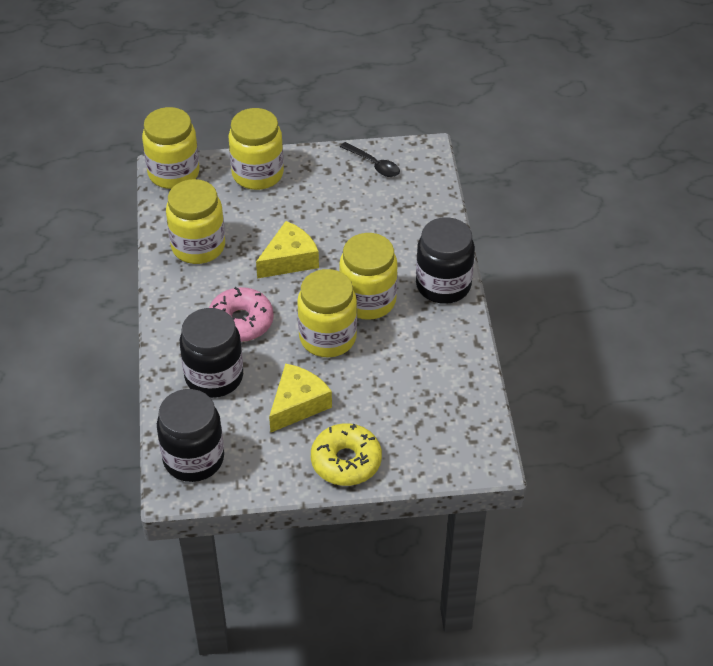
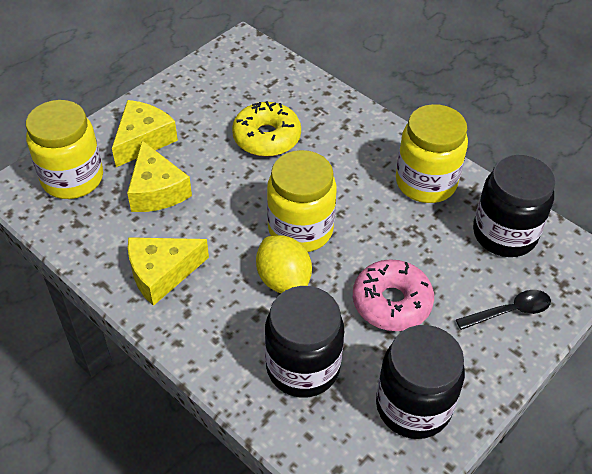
yellow cheese: 2 -> 3
yellow jar: 5 -> 3
yellow lemon: 0 -> 1

